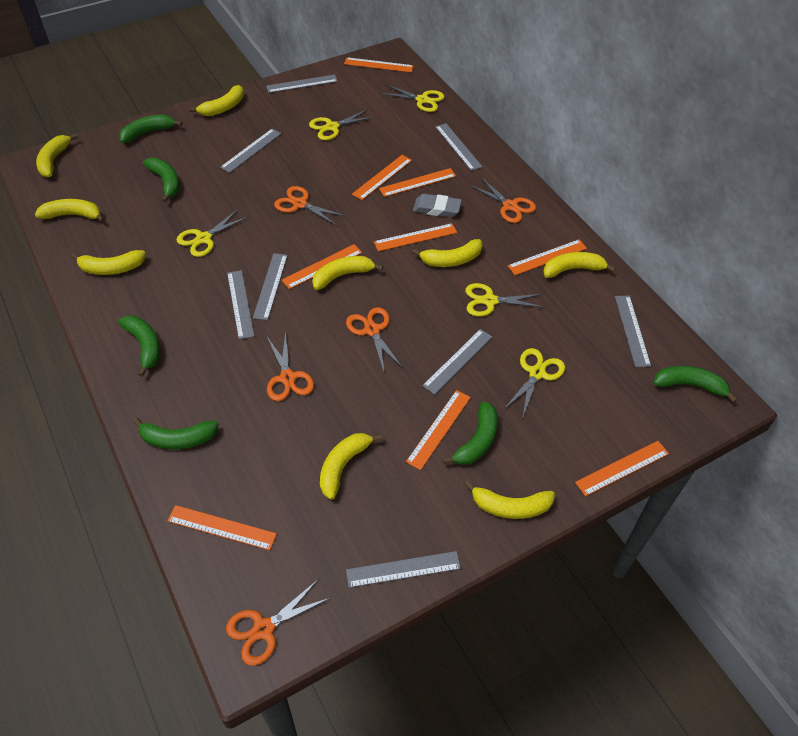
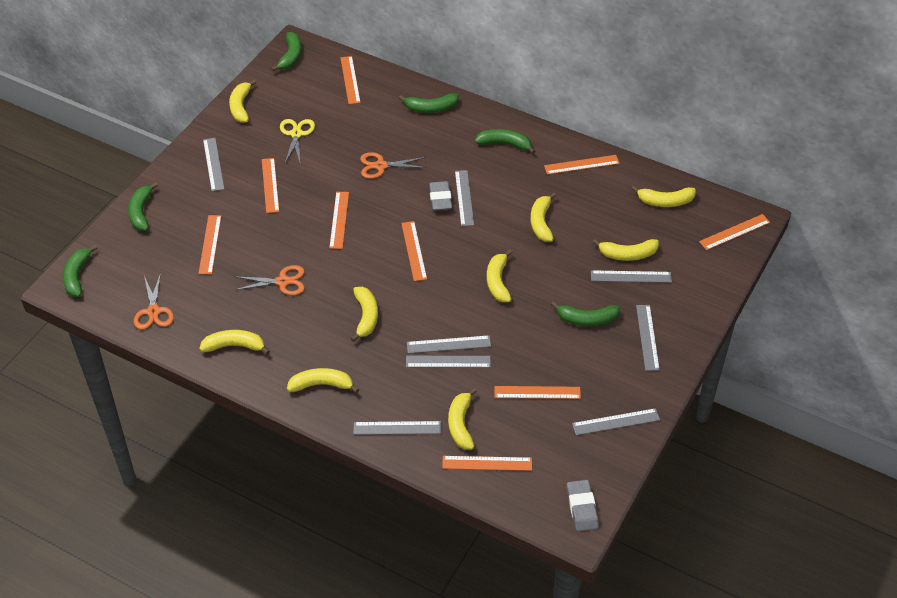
grey eraser: 1 -> 2
orange scissors: 5 -> 3
yellow scissors: 5 -> 1

